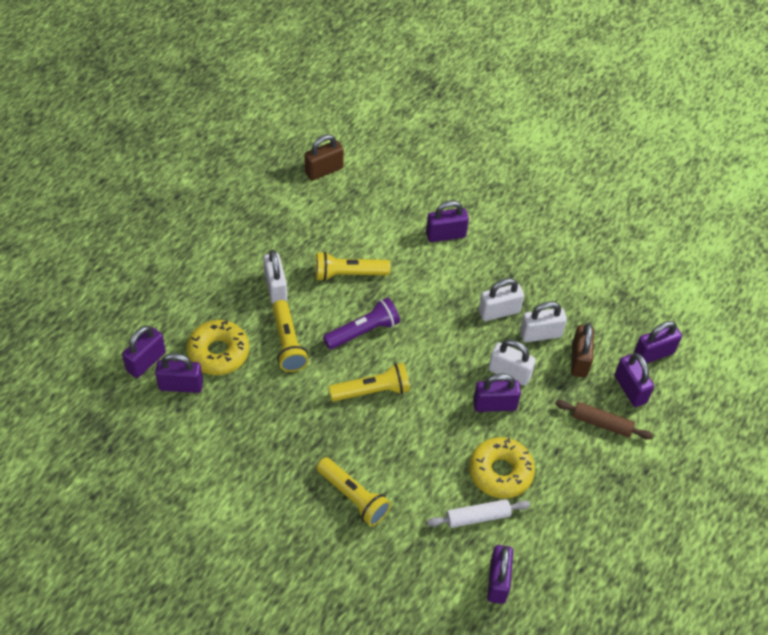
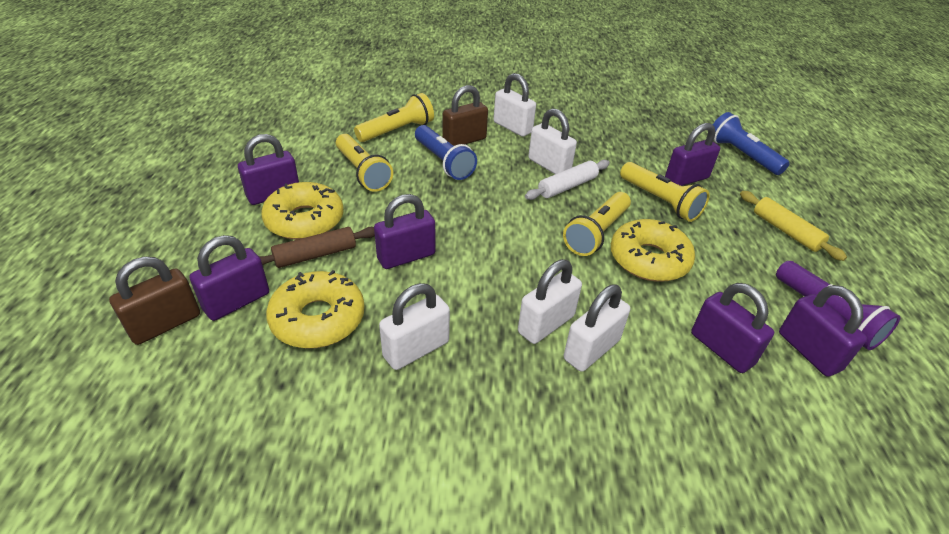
blue flashlight: 0 -> 2
purple padlock: 7 -> 6
white padlock: 4 -> 5
yellow donut: 2 -> 3
yellow rolling pin: 0 -> 1

